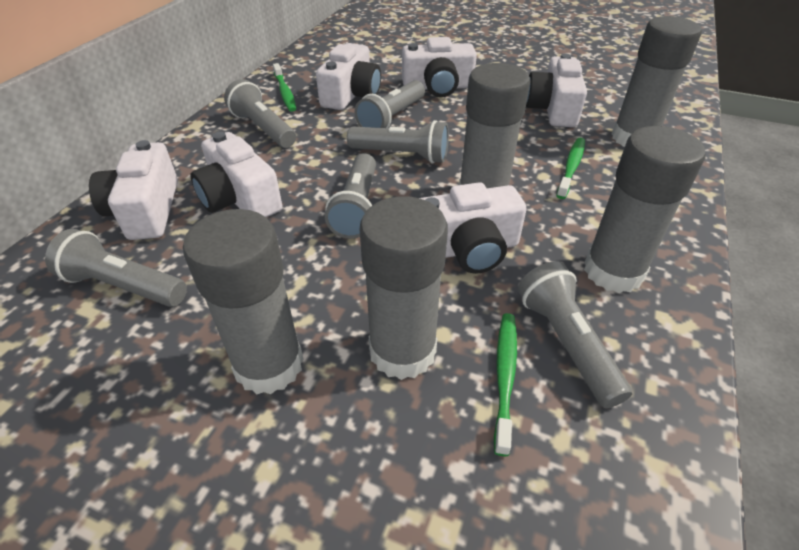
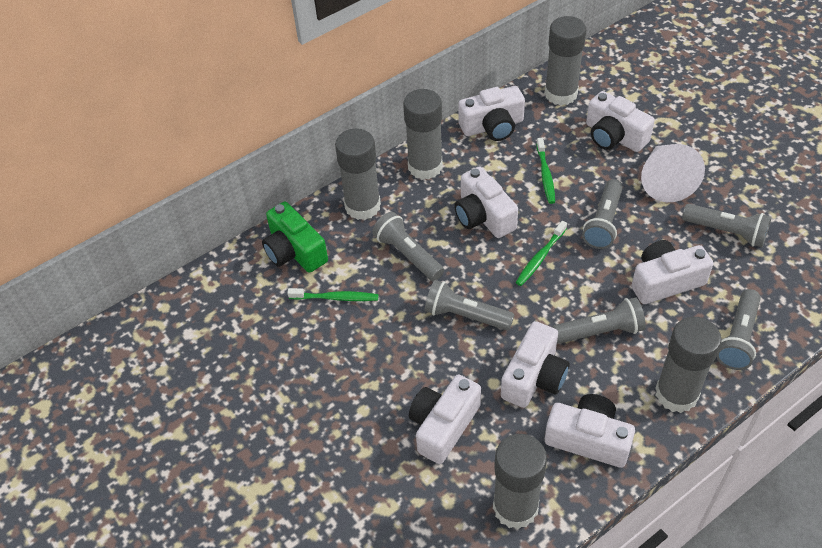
green camera: 0 -> 1
white camera: 6 -> 7
white cone: 0 -> 1

